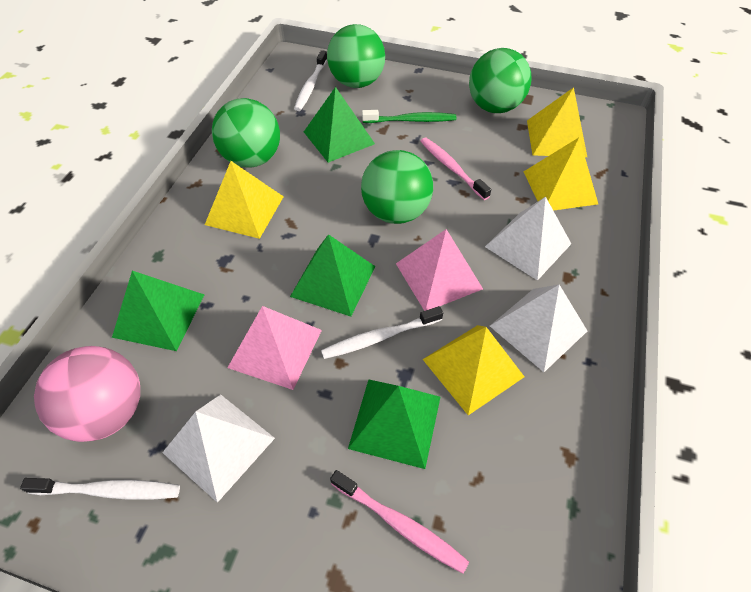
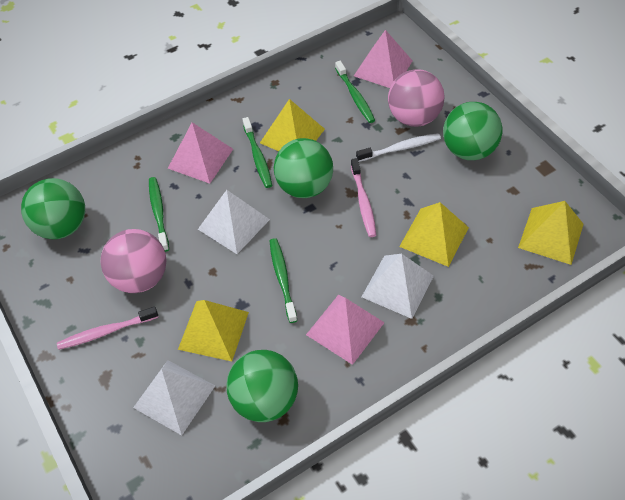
green pyramid: 4 -> 0
green toothbrush: 1 -> 4
pink ball: 1 -> 2
pink pyramid: 2 -> 3
white toothbrush: 3 -> 1

